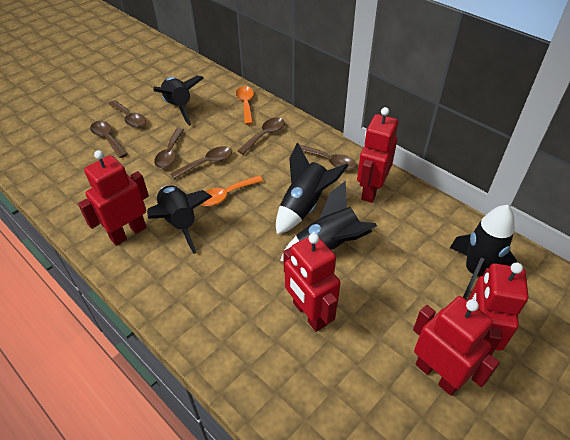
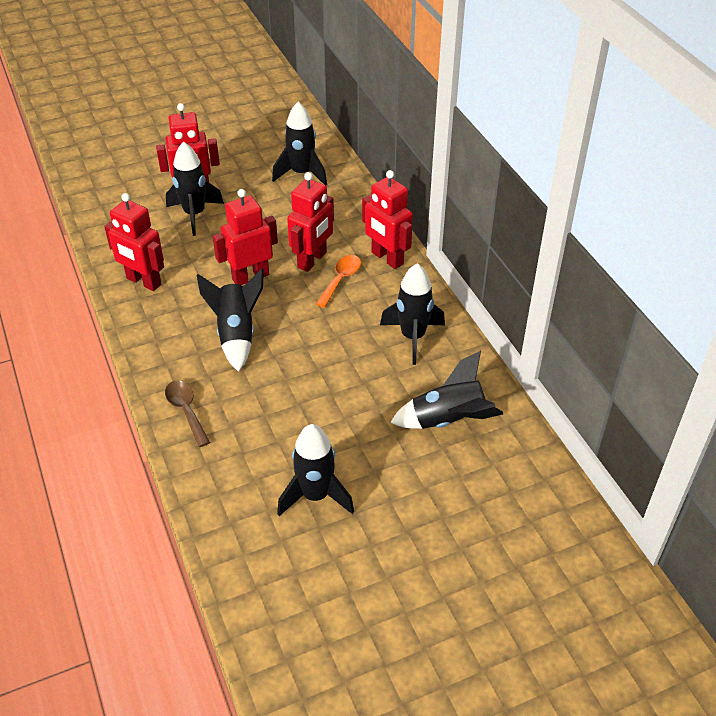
black rocket: 5 -> 6
brown spoon: 6 -> 1
orange spoon: 2 -> 1

